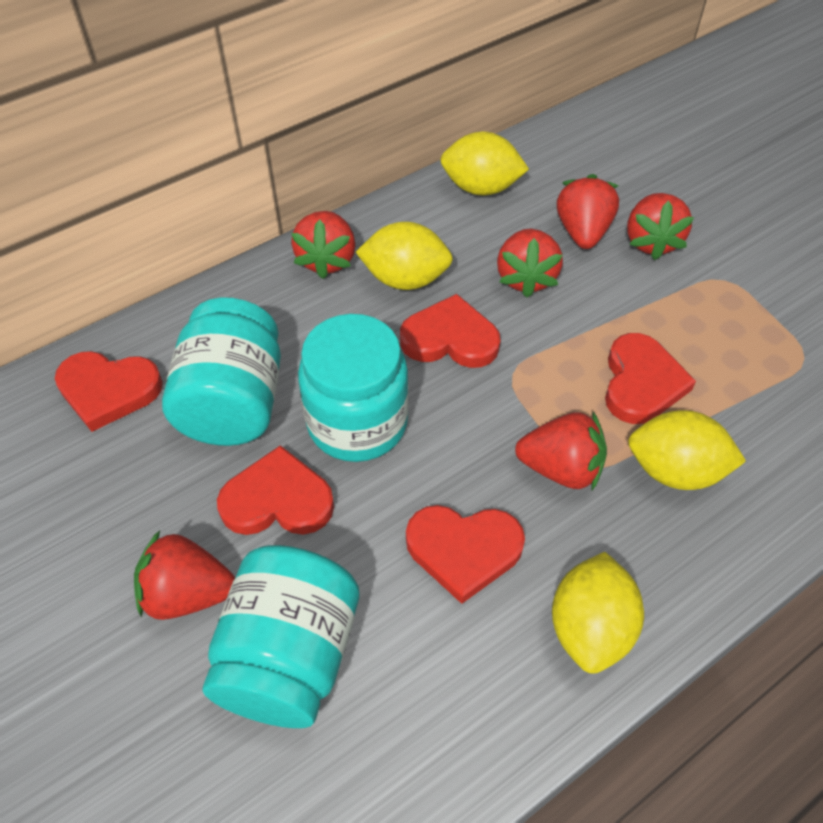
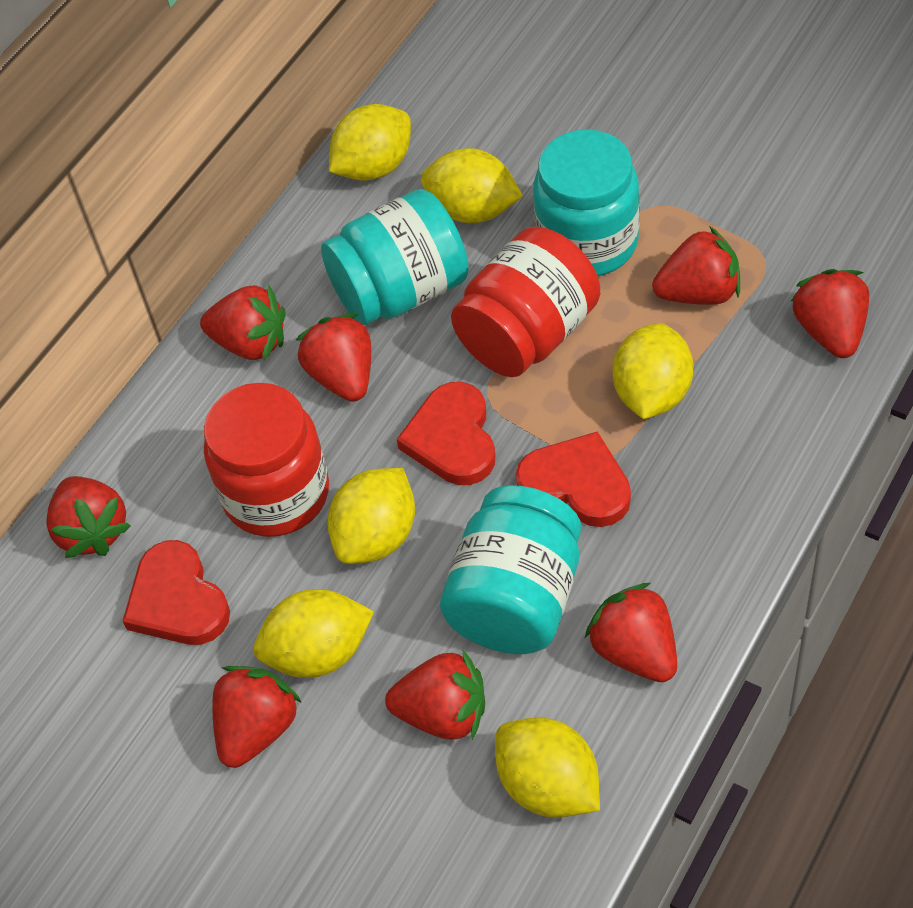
red heart: 5 -> 3
red jar: 0 -> 2
red strawberry: 6 -> 8
yellow lemon: 4 -> 6

